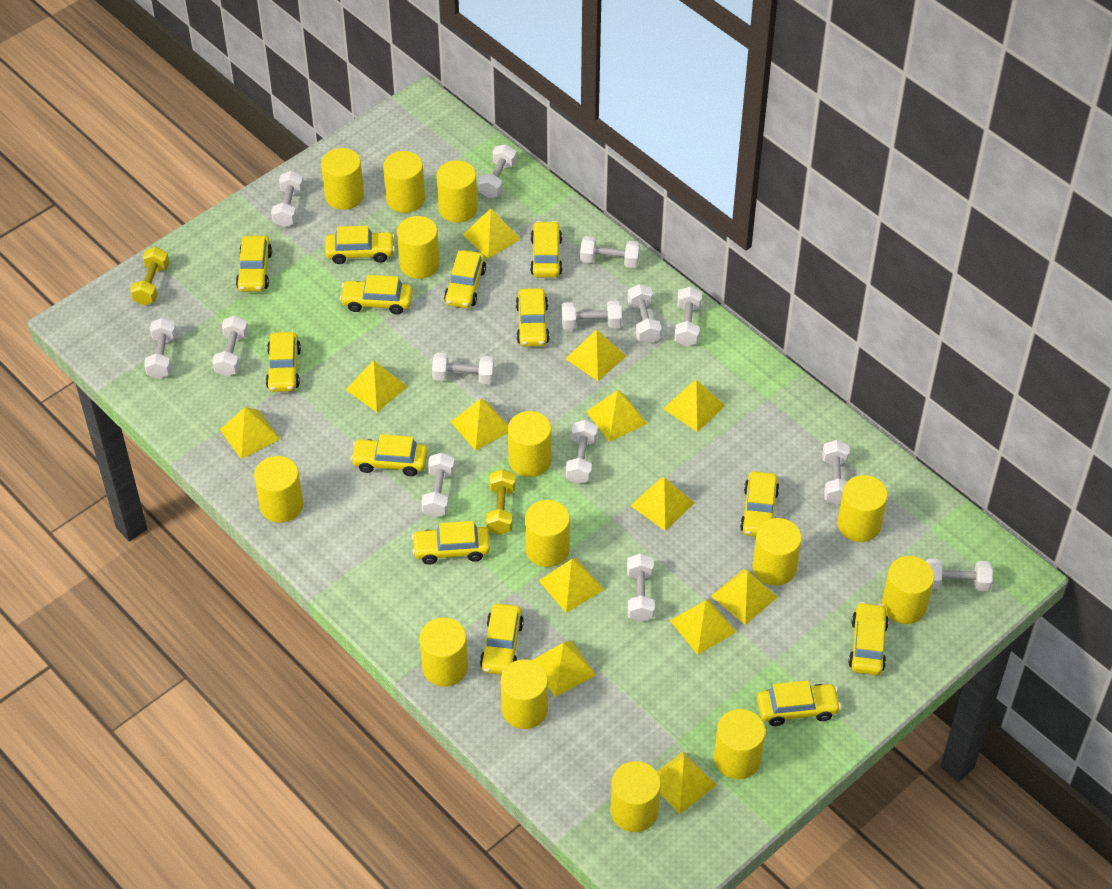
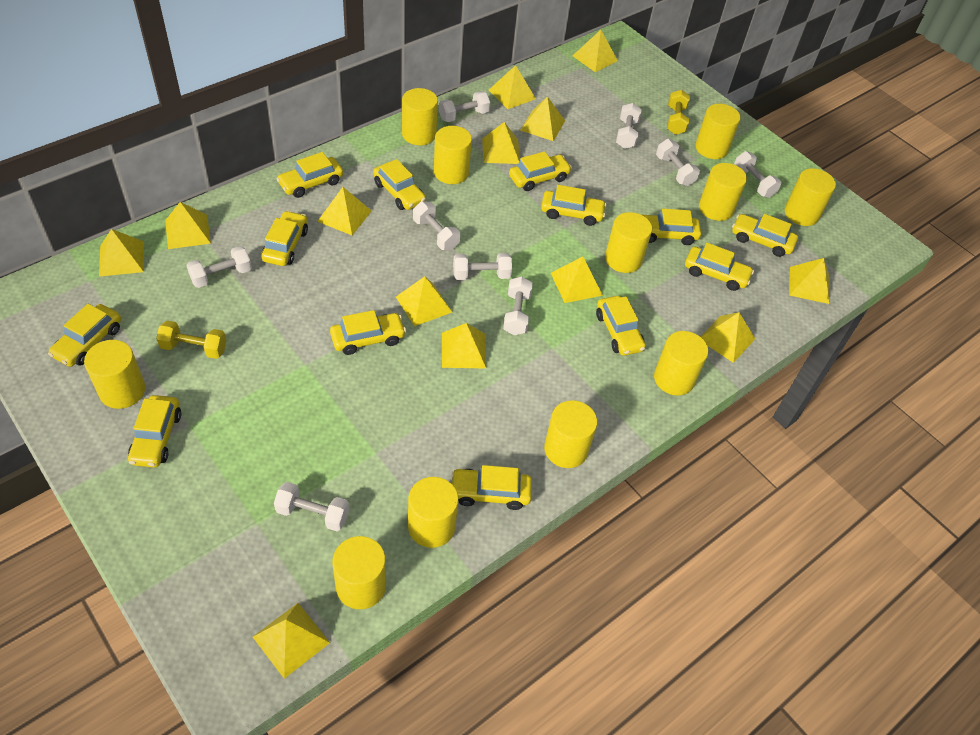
white dumbbell: 14 -> 9
yellow cylinder: 14 -> 11

